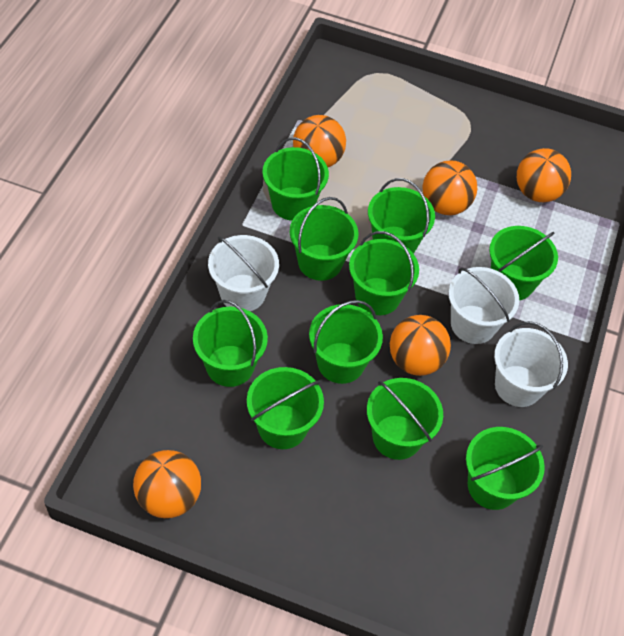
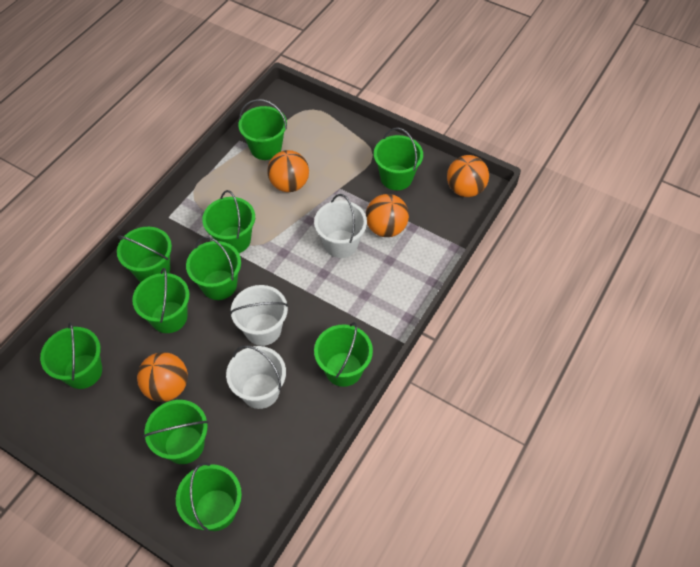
orange ball: 5 -> 4

